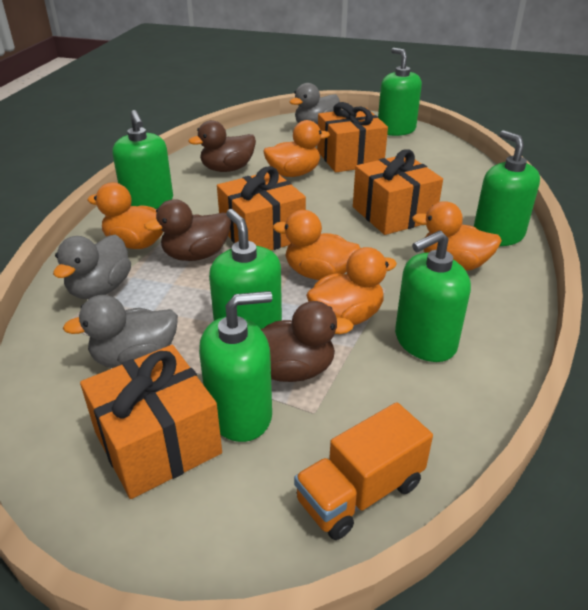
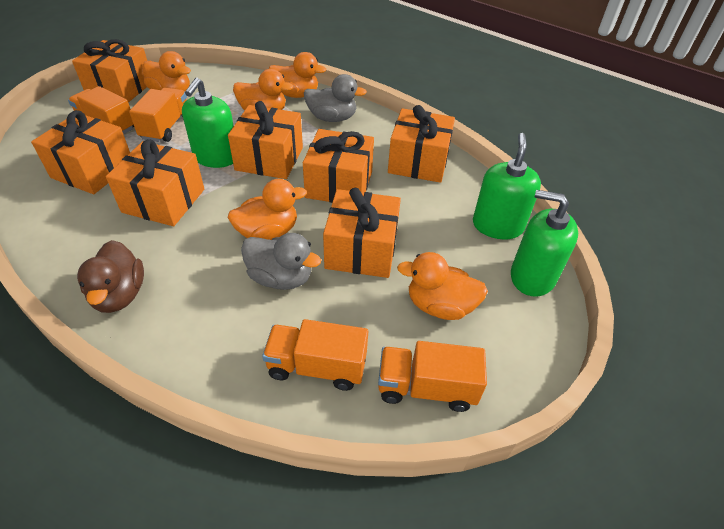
brown duck: 3 -> 1
green soap dispenser: 6 -> 3
grey duck: 3 -> 2
orange gift: 4 -> 7
orange truck: 1 -> 4

